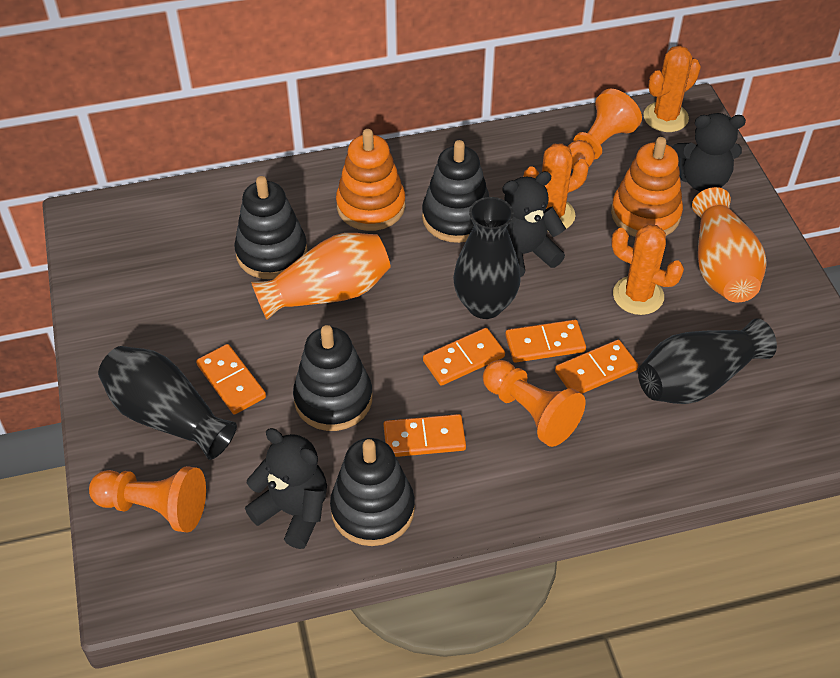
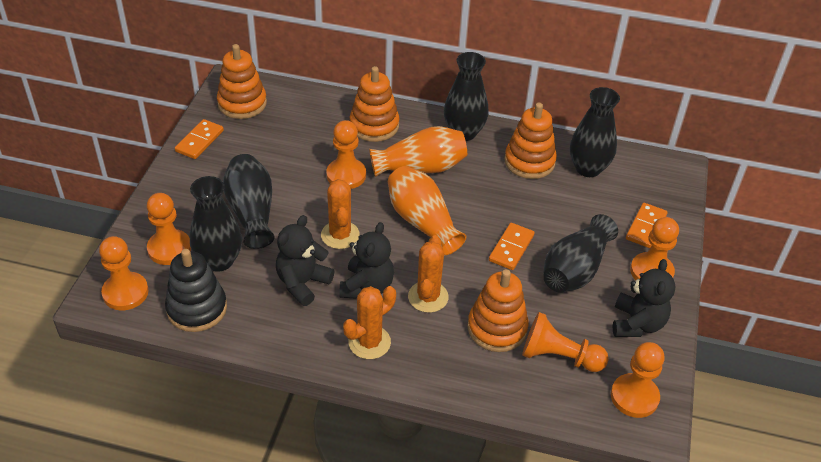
black stacking toy: 4 -> 1
black vase: 3 -> 5
orange domino: 5 -> 3
orange pawn: 3 -> 6
orange stacking toy: 2 -> 4

